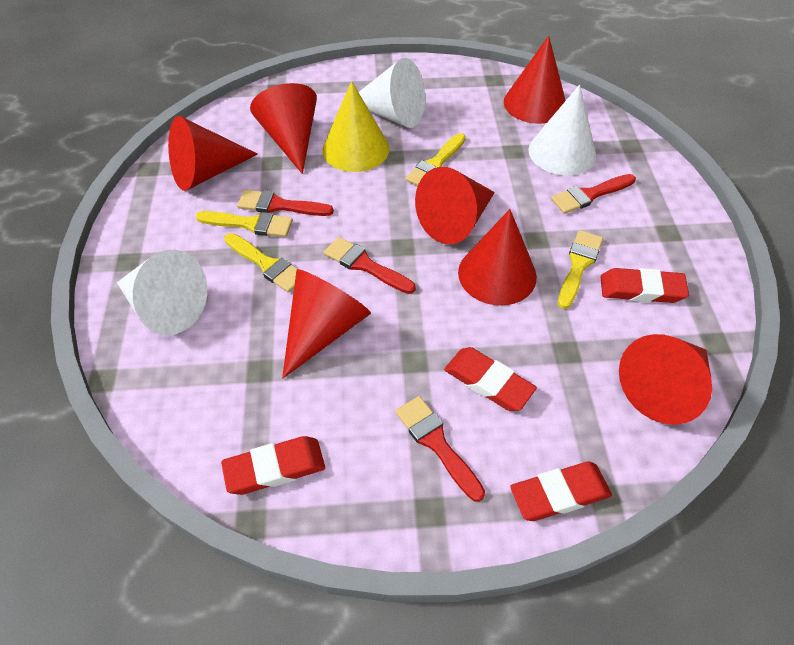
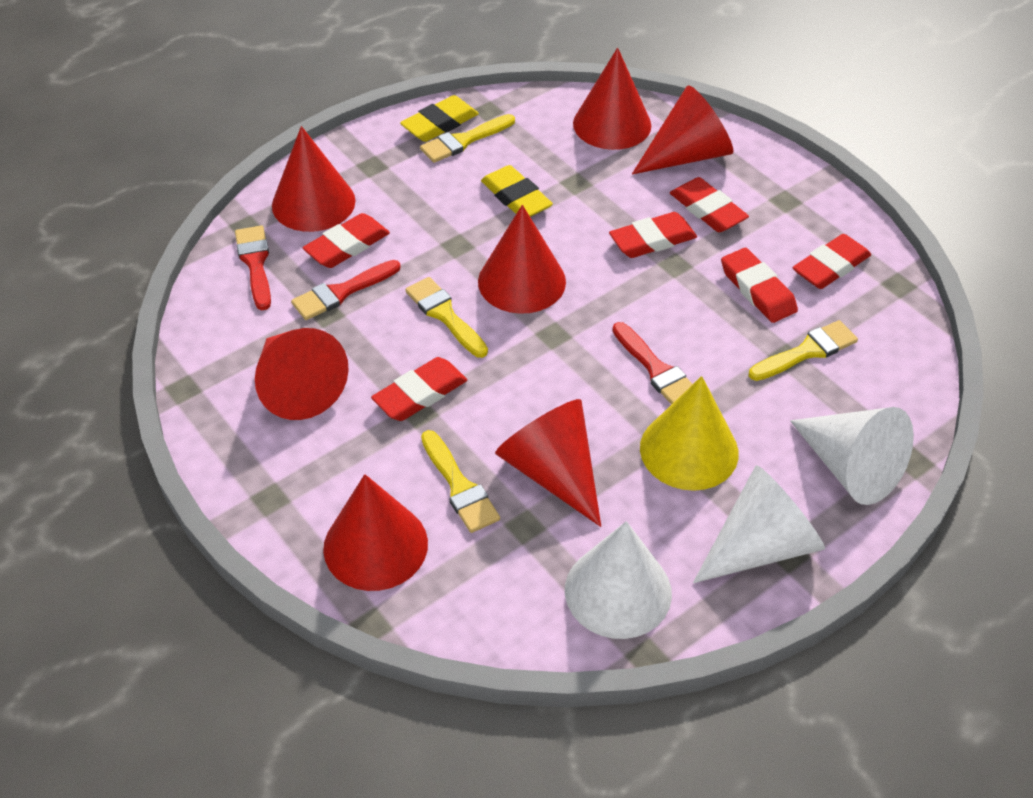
red brush: 4 -> 3
red eraser: 4 -> 6
yellow eraser: 0 -> 2

